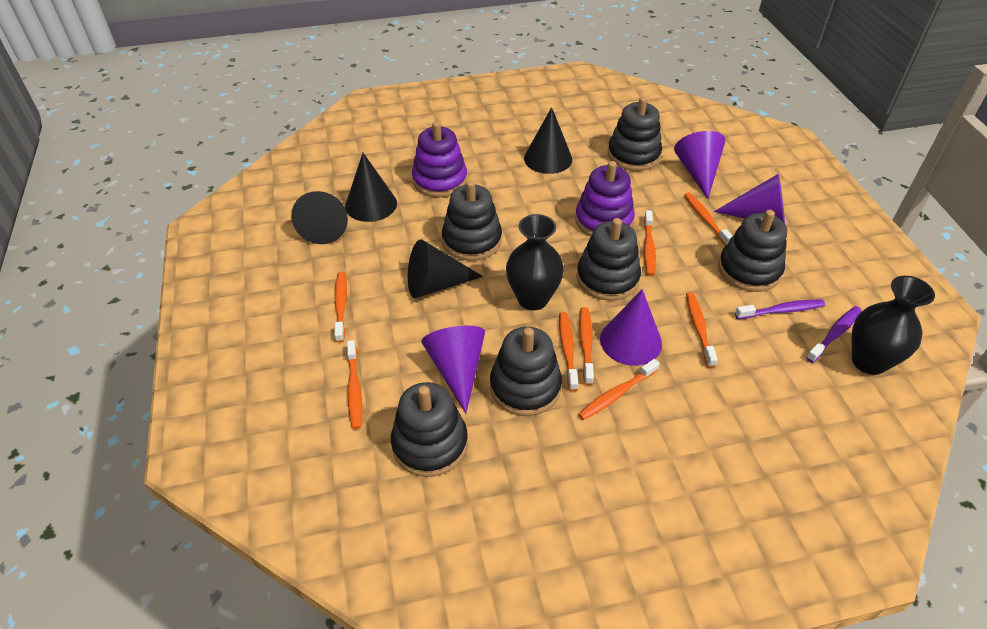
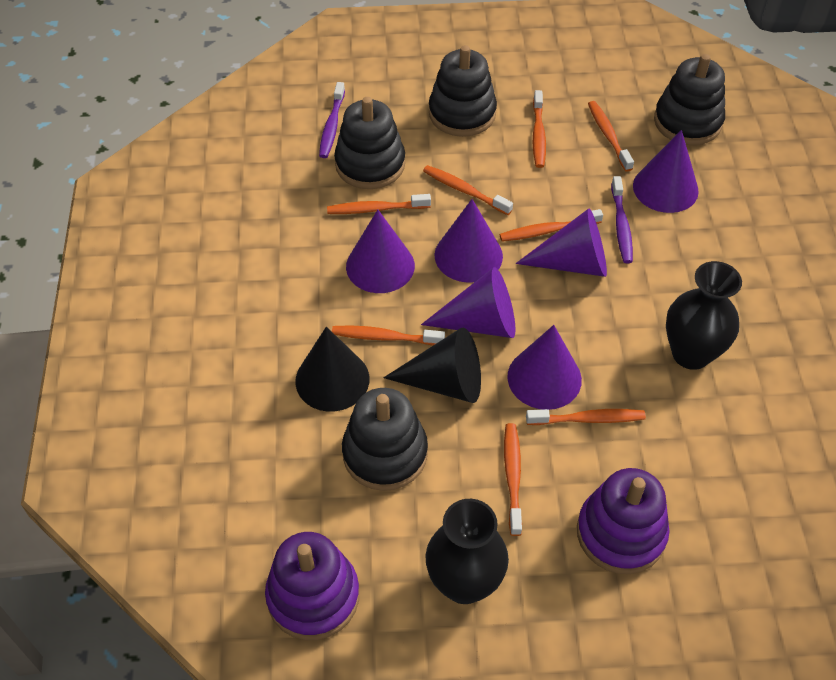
black cone: 4 -> 2
black stacking toy: 6 -> 4
purple cone: 4 -> 6

